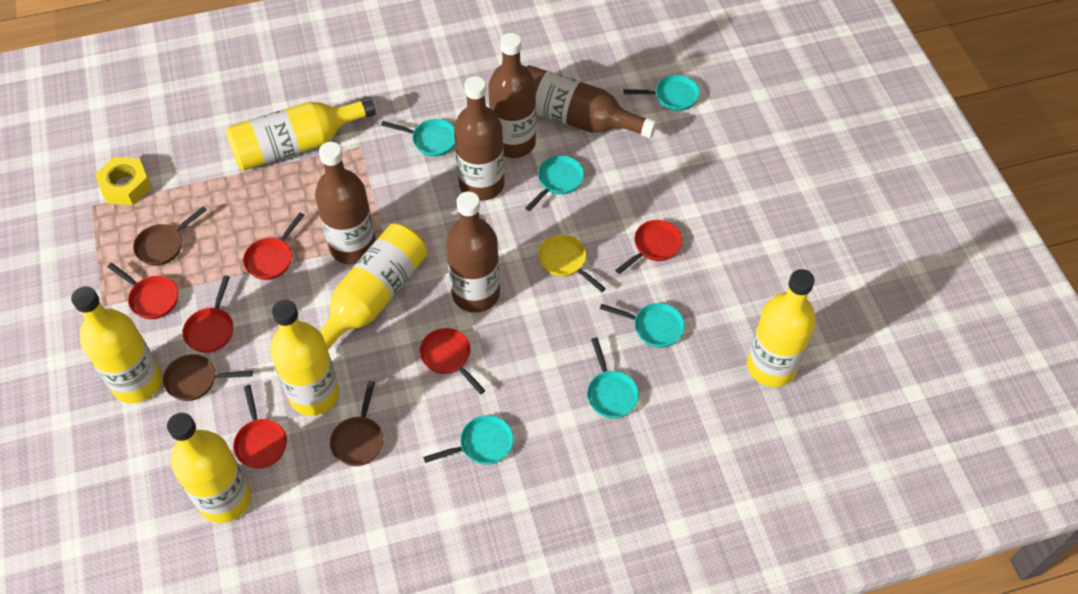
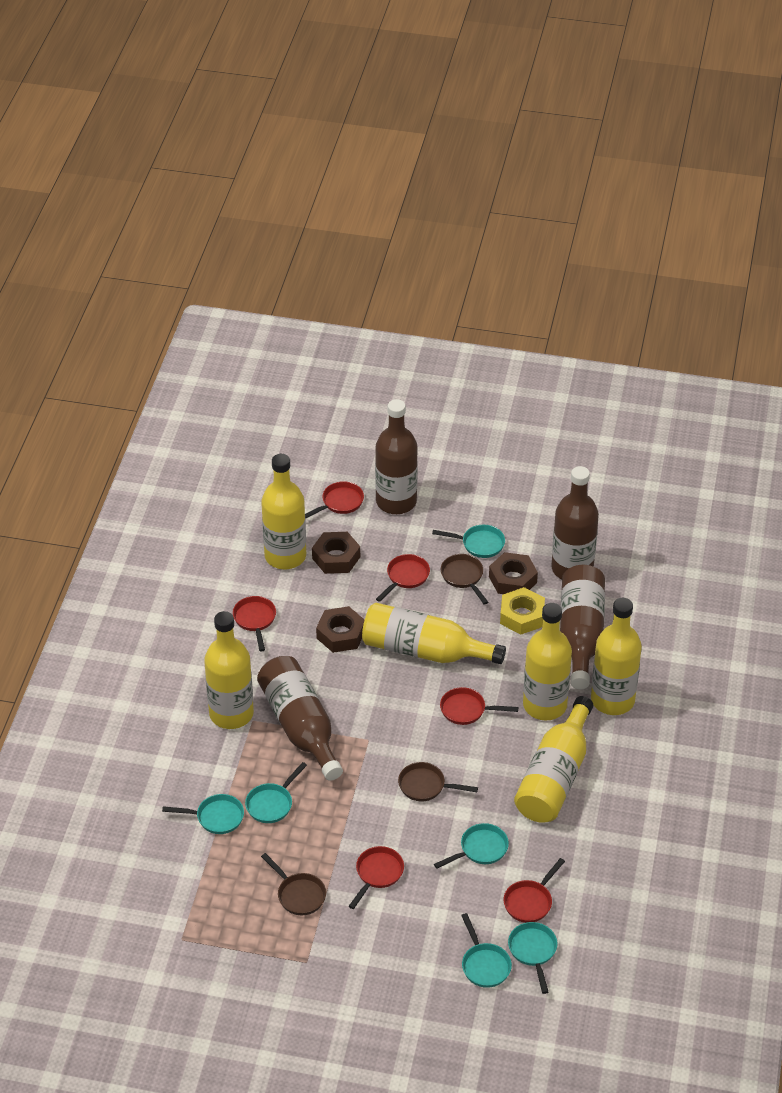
brown bottle: 5 -> 4
brown nut: 0 -> 3
yellow pan: 1 -> 0

